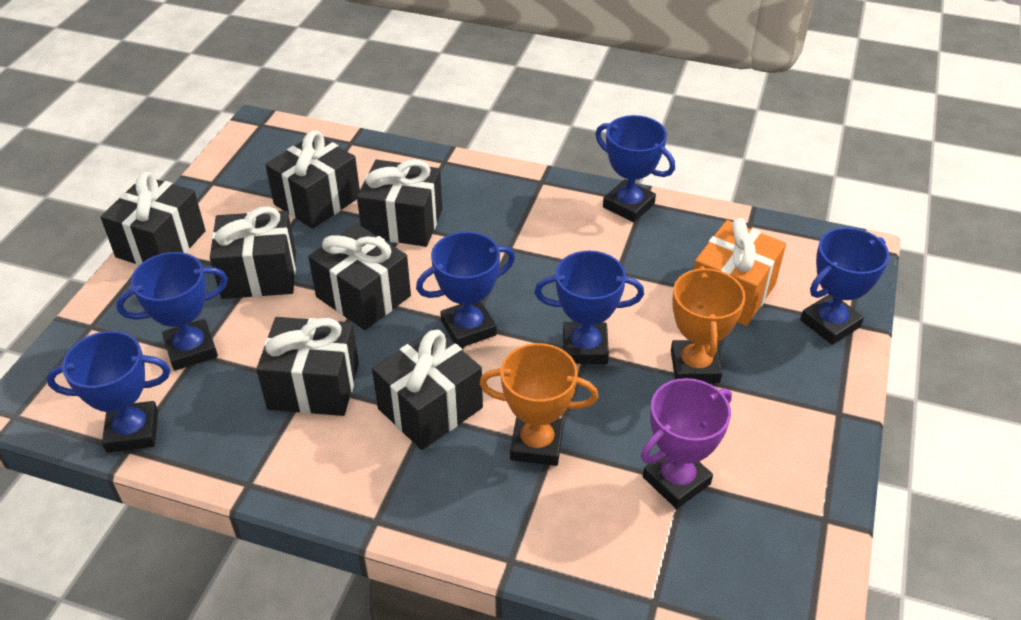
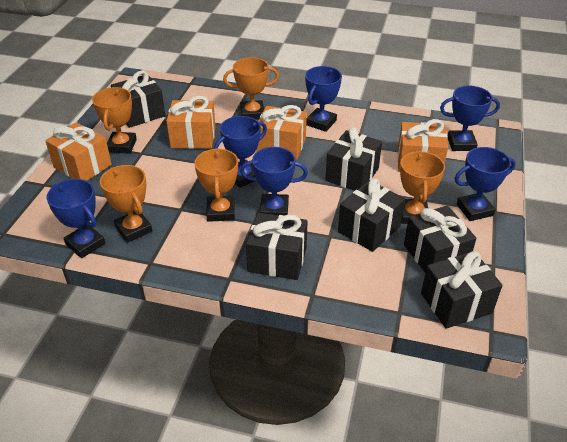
black gift: 7 -> 6
orange gift: 1 -> 4
orange trophy: 2 -> 5
purple trophy: 1 -> 0

